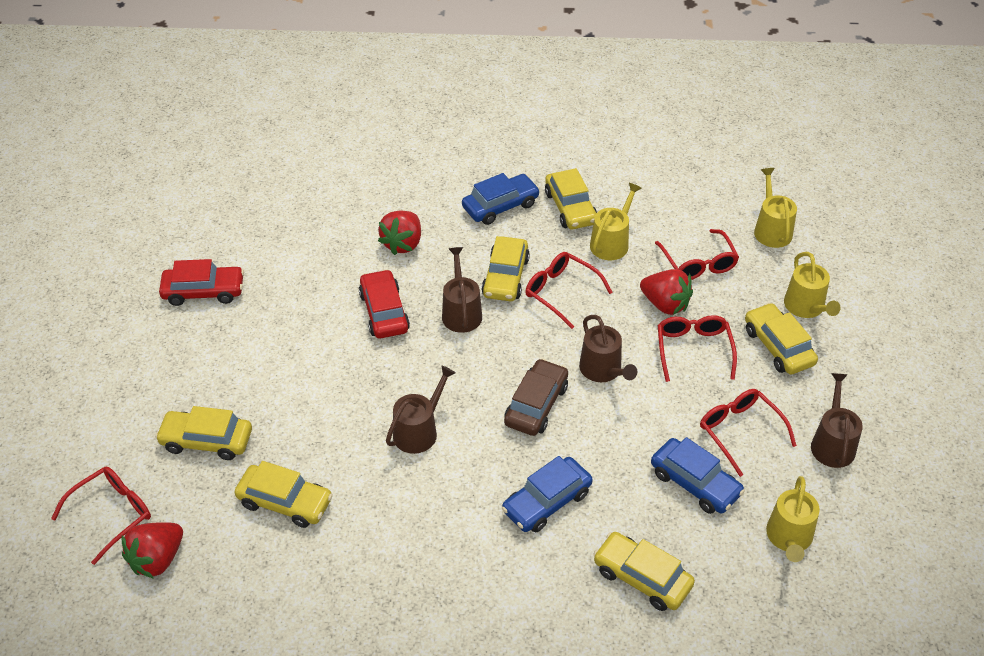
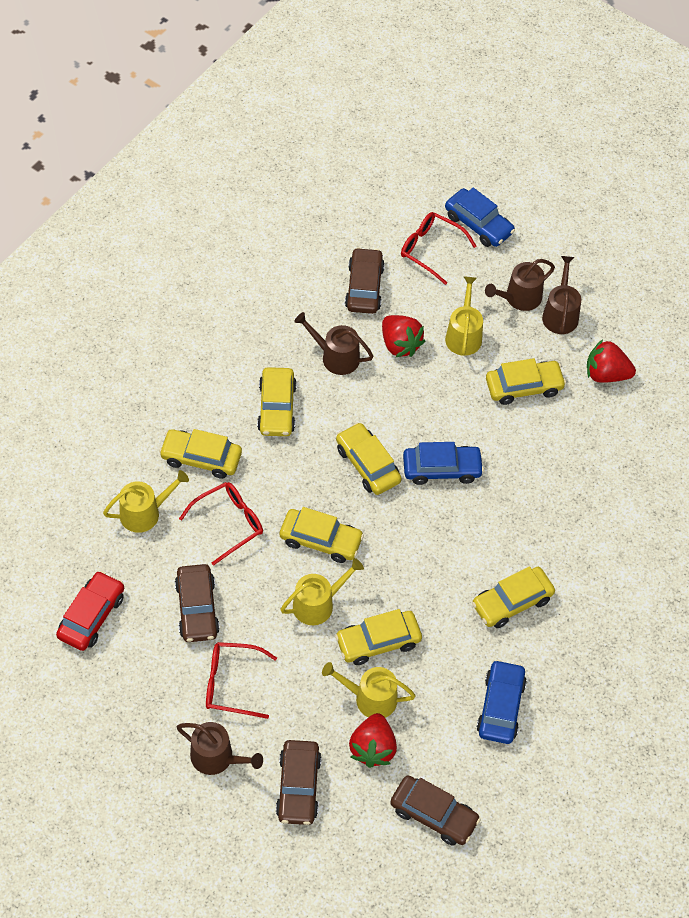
brown car: 1 -> 4
red car: 2 -> 1
red glasses: 5 -> 3
yellow car: 6 -> 7

